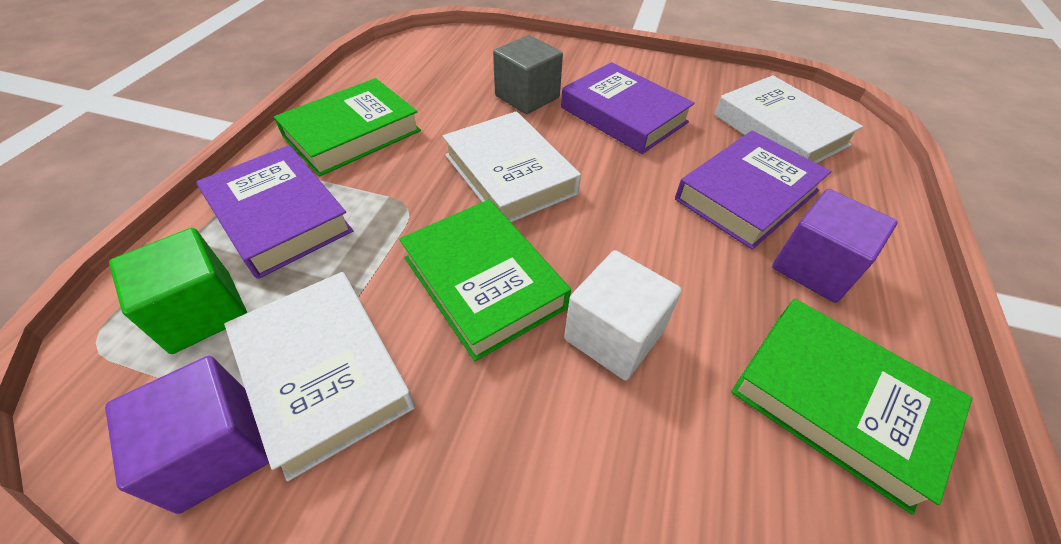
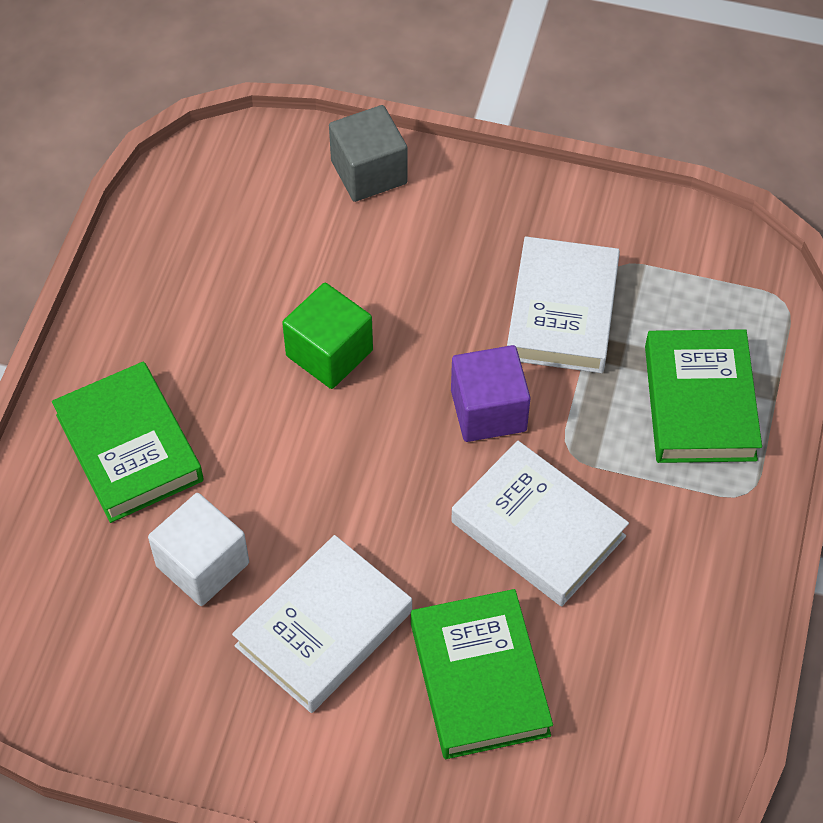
purple book: 3 -> 0
purple cube: 2 -> 1

